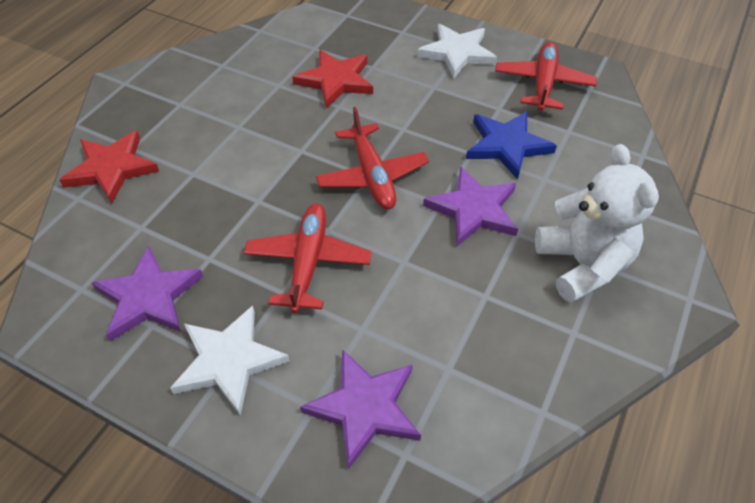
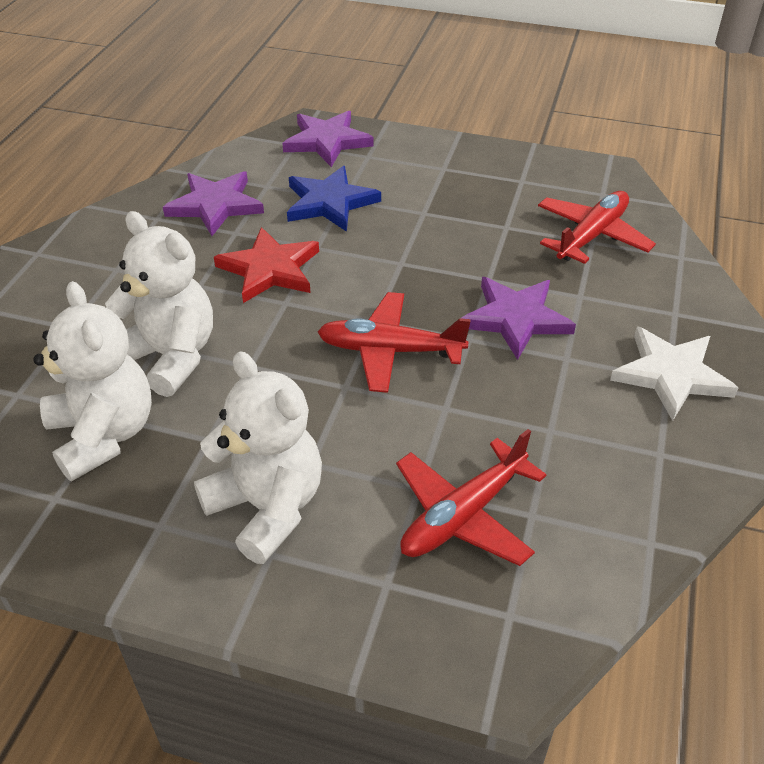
red star: 2 -> 1
white star: 2 -> 1
white teddy bear: 1 -> 3

